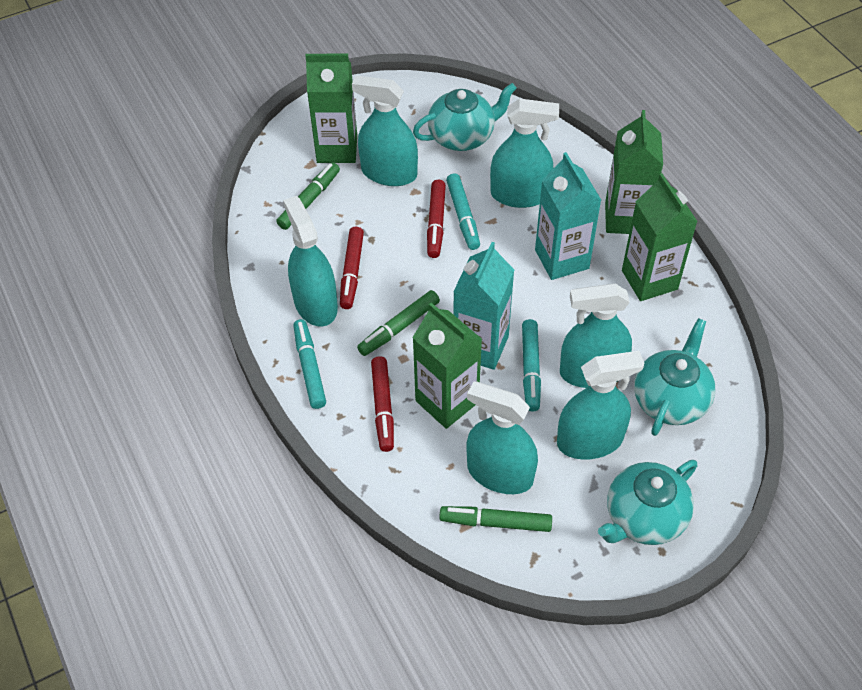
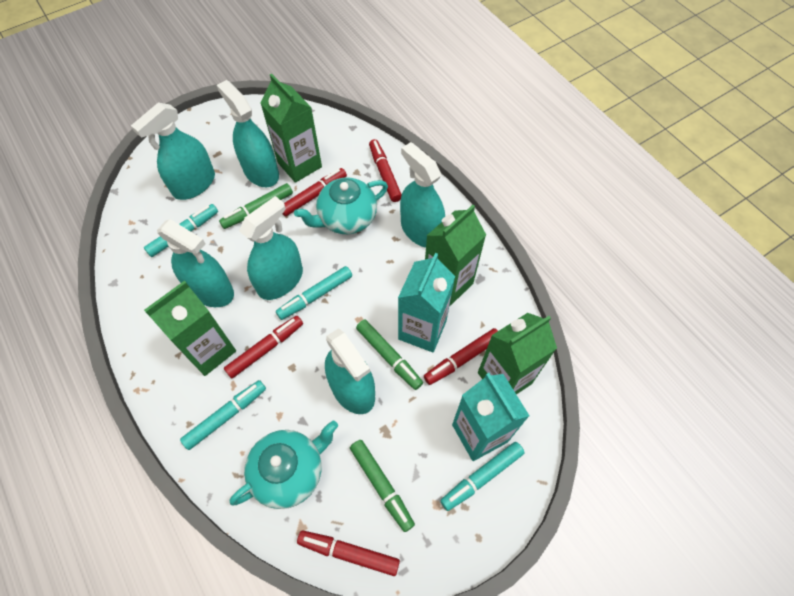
red marker: 3 -> 5
turquoise marker: 3 -> 4
turquoise teapot: 3 -> 2

